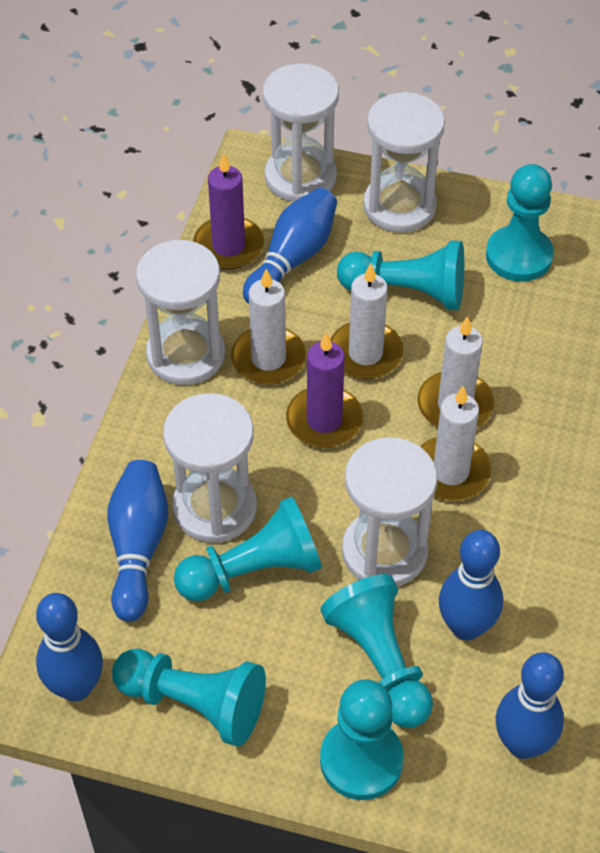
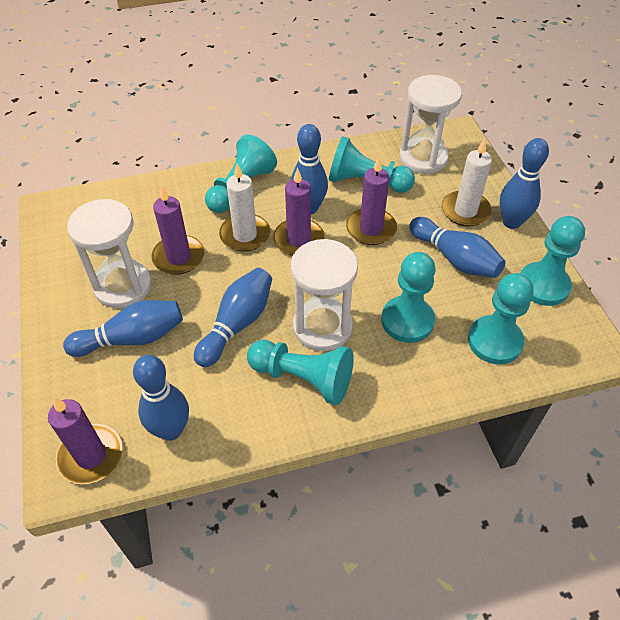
blue bowling pin: 5 -> 6
purple candle: 2 -> 4
white candle: 4 -> 2
white hourglass: 5 -> 3

